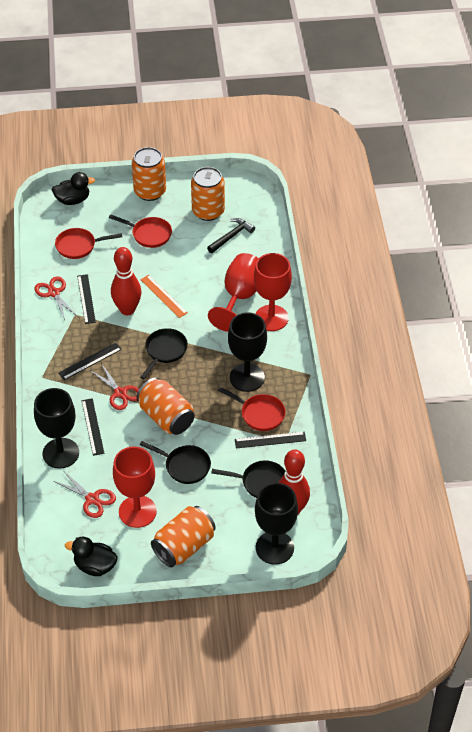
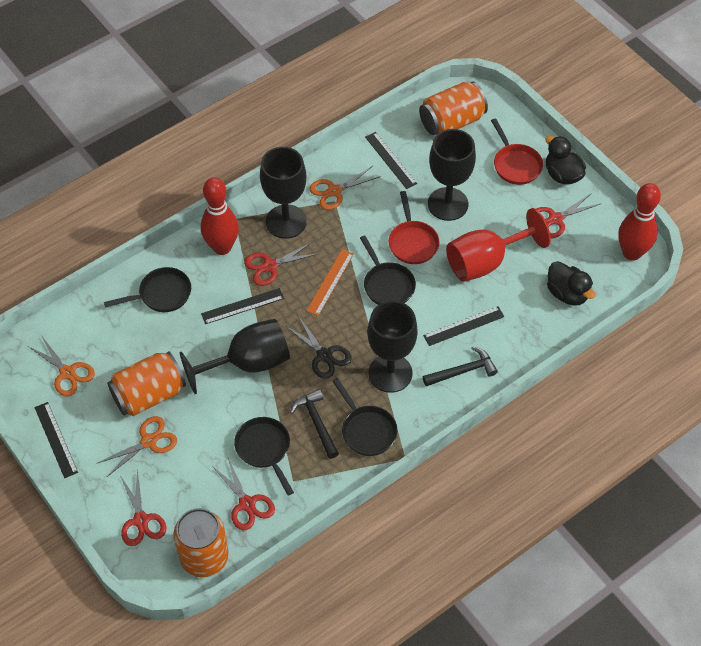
black goblet: 3 -> 4
black hammer: 1 -> 2
black pan: 3 -> 4
black scissors: 0 -> 1
orange can: 4 -> 3
orange scissors: 0 -> 3
red goblet: 3 -> 1
red pan: 3 -> 2
red scissors: 3 -> 4

